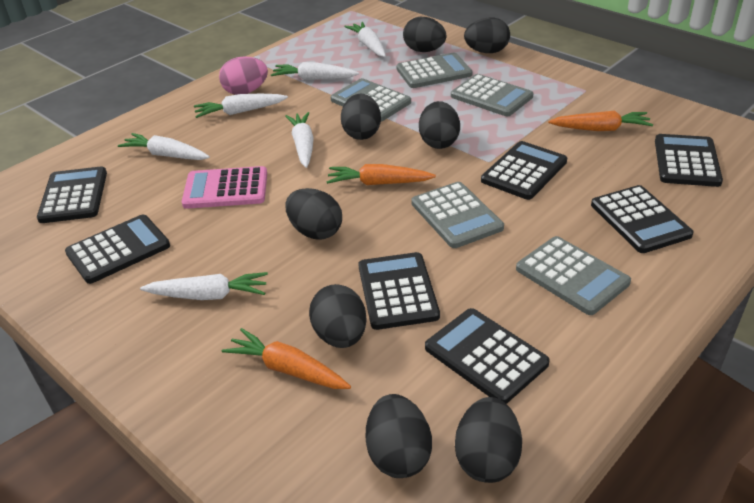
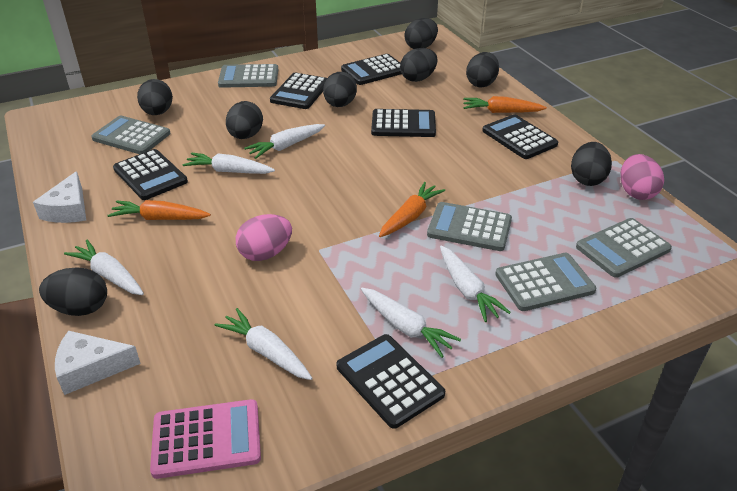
black calculator: 7 -> 6
pink egg: 1 -> 2
white cheese: 0 -> 2

